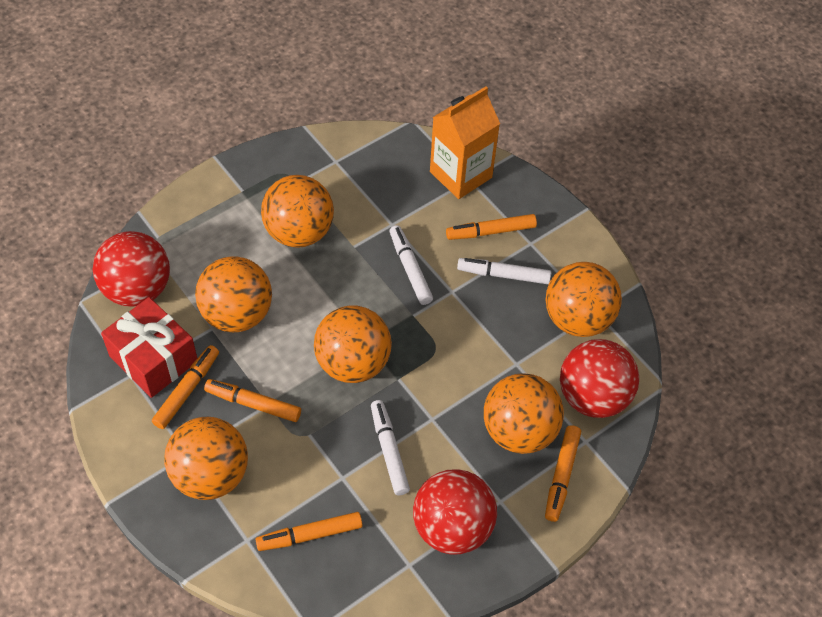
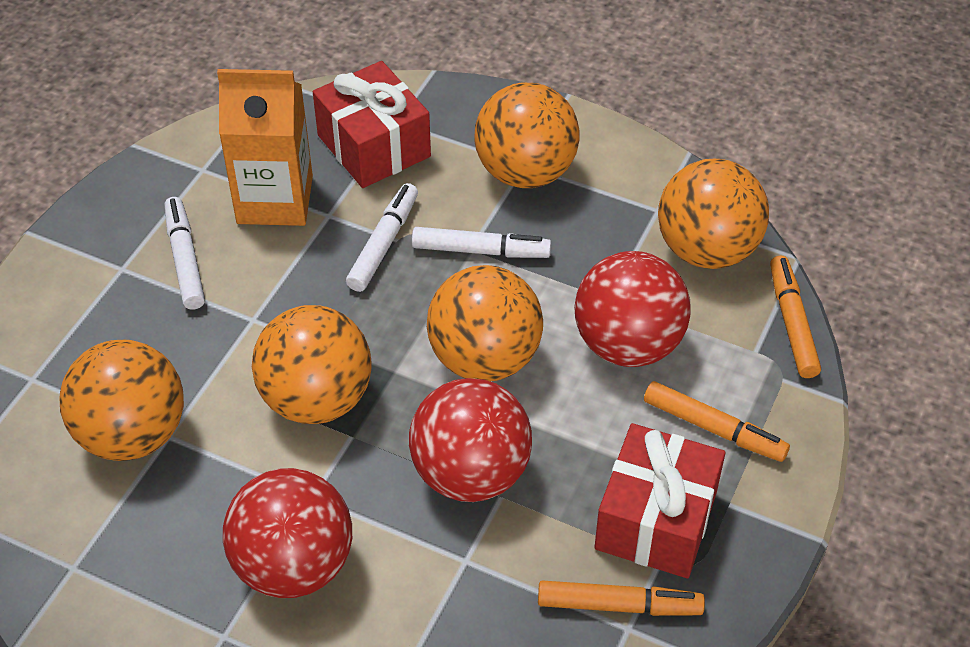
orange ball: 6 -> 5
orange marker: 5 -> 3
red gift: 1 -> 2

